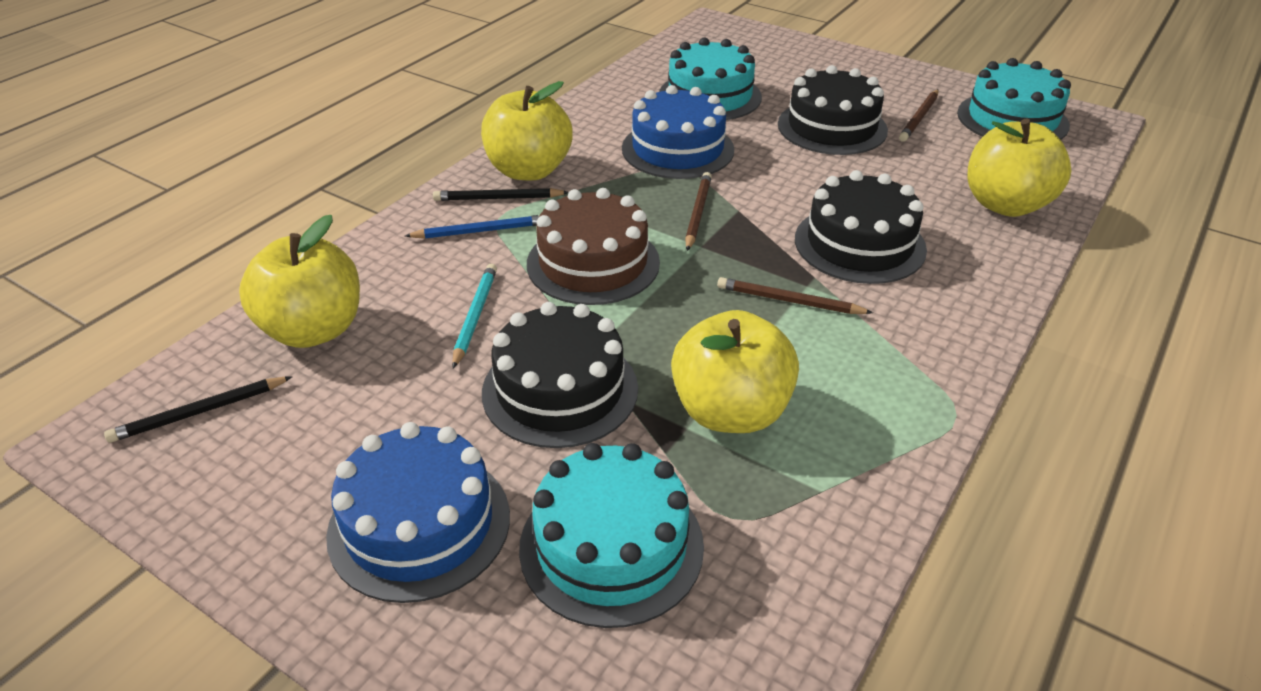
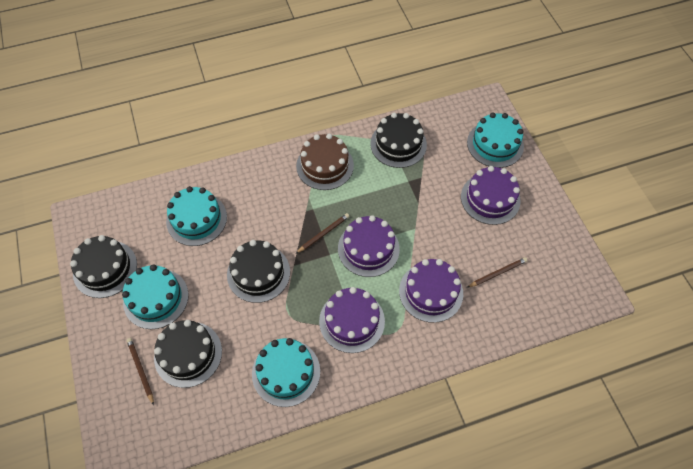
black cake: 3 -> 4
black pencil: 2 -> 0
blue cake: 2 -> 0
blue pencil: 1 -> 0
purple cake: 0 -> 4
turquoise cake: 3 -> 4
turquoise pencil: 1 -> 0
yellow apple: 4 -> 0

